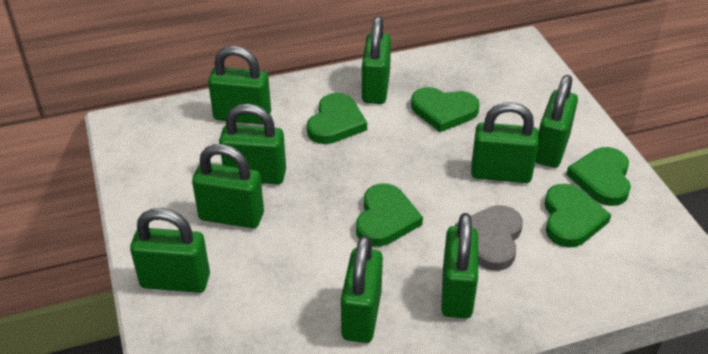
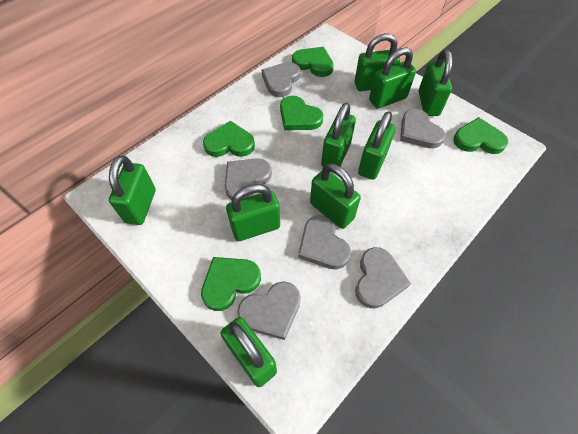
grey heart: 1 -> 6

